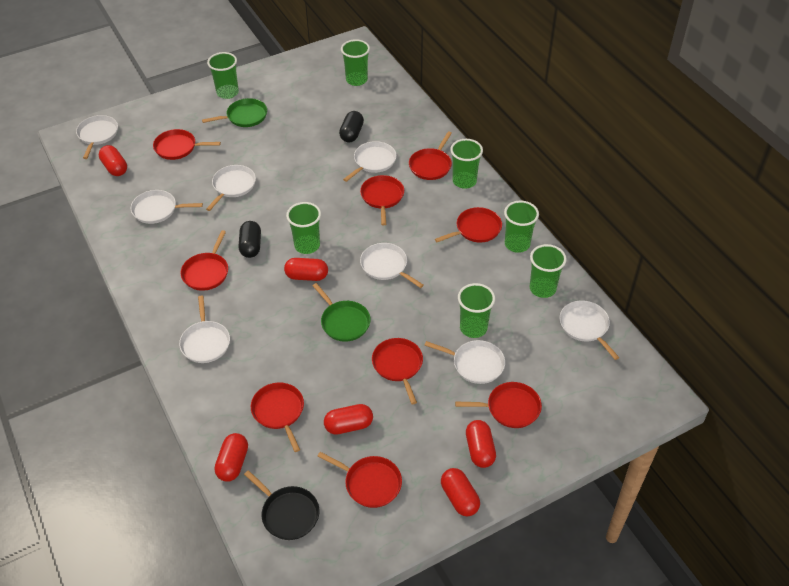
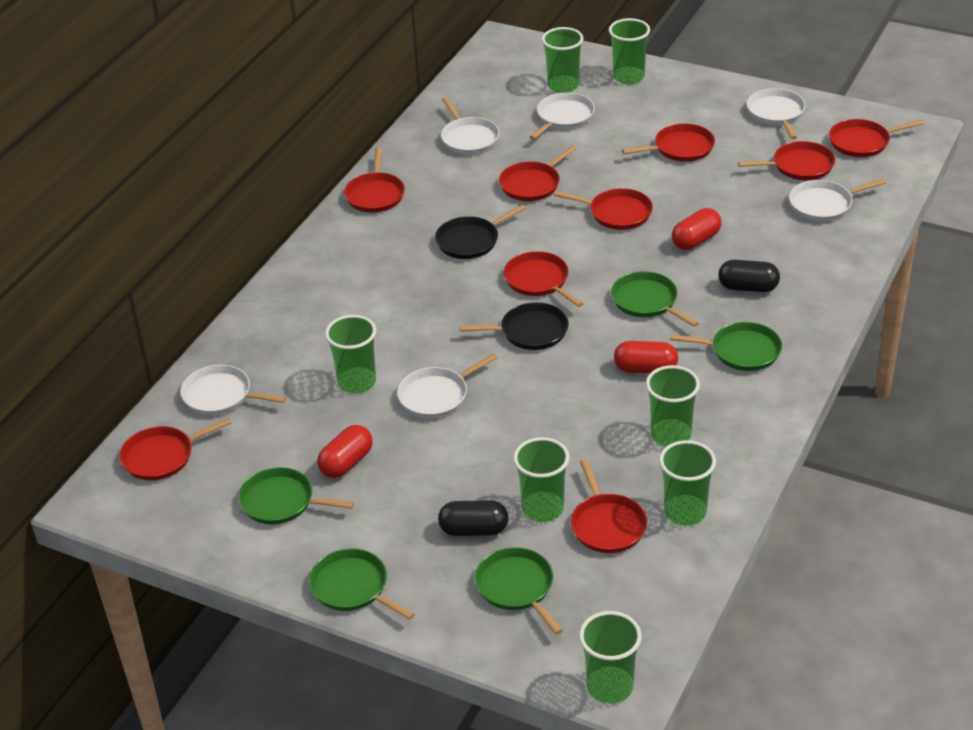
black pan: 1 -> 2
green pan: 2 -> 5
red capsule: 6 -> 3
white pan: 8 -> 6

